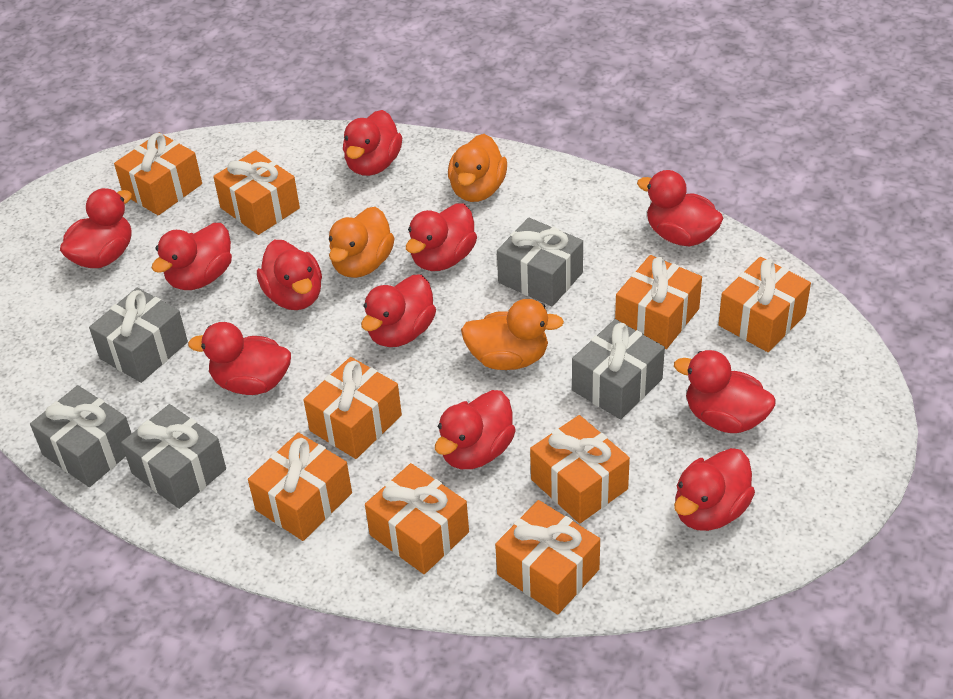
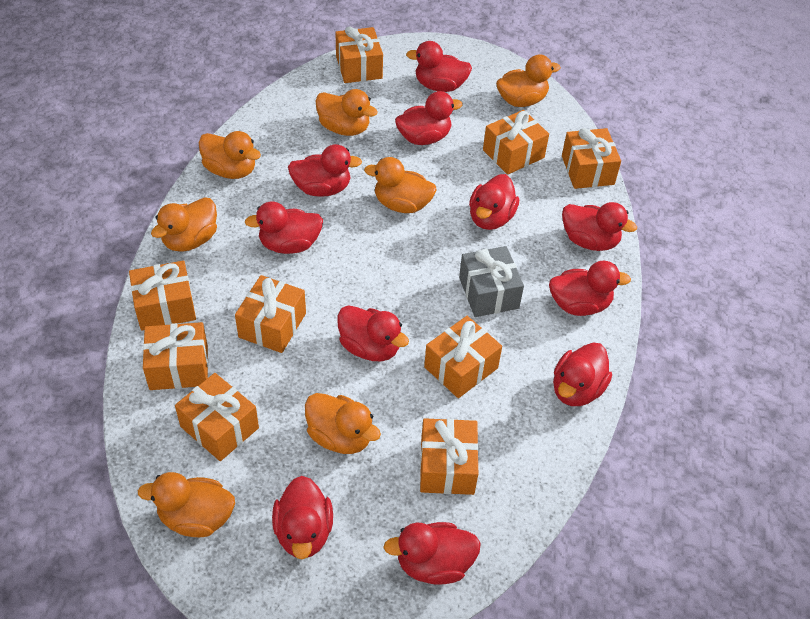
grey gift: 5 -> 1
orange duck: 3 -> 7

